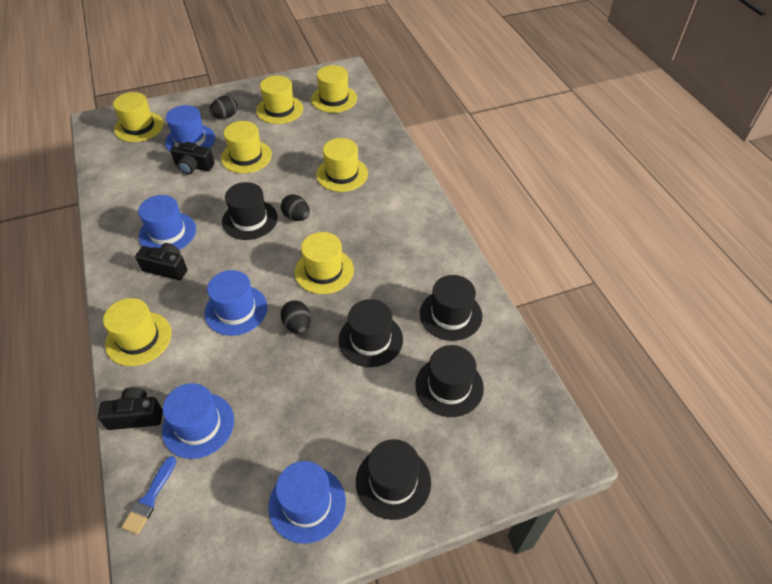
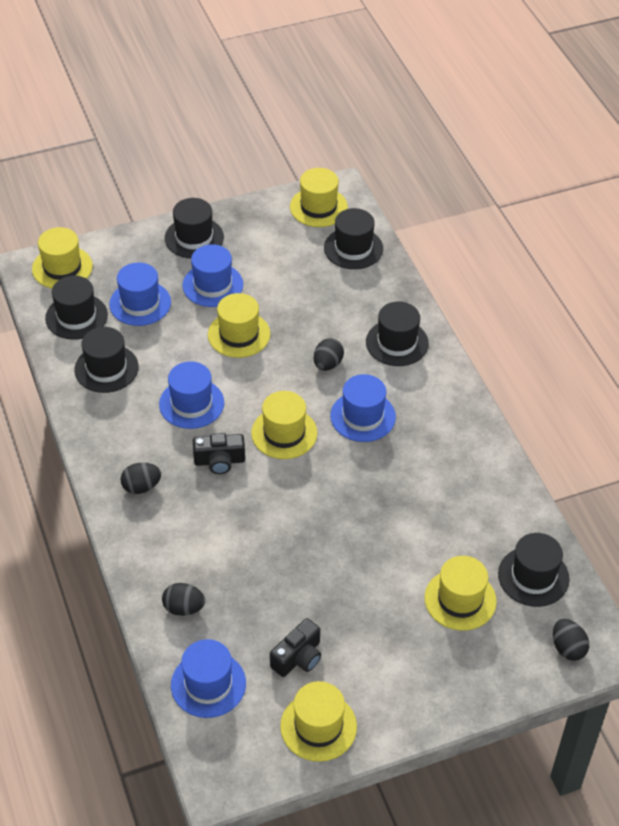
black camera: 3 -> 2
black egg: 3 -> 4
black hat: 5 -> 6
blue brush: 1 -> 0
yellow hat: 7 -> 6

